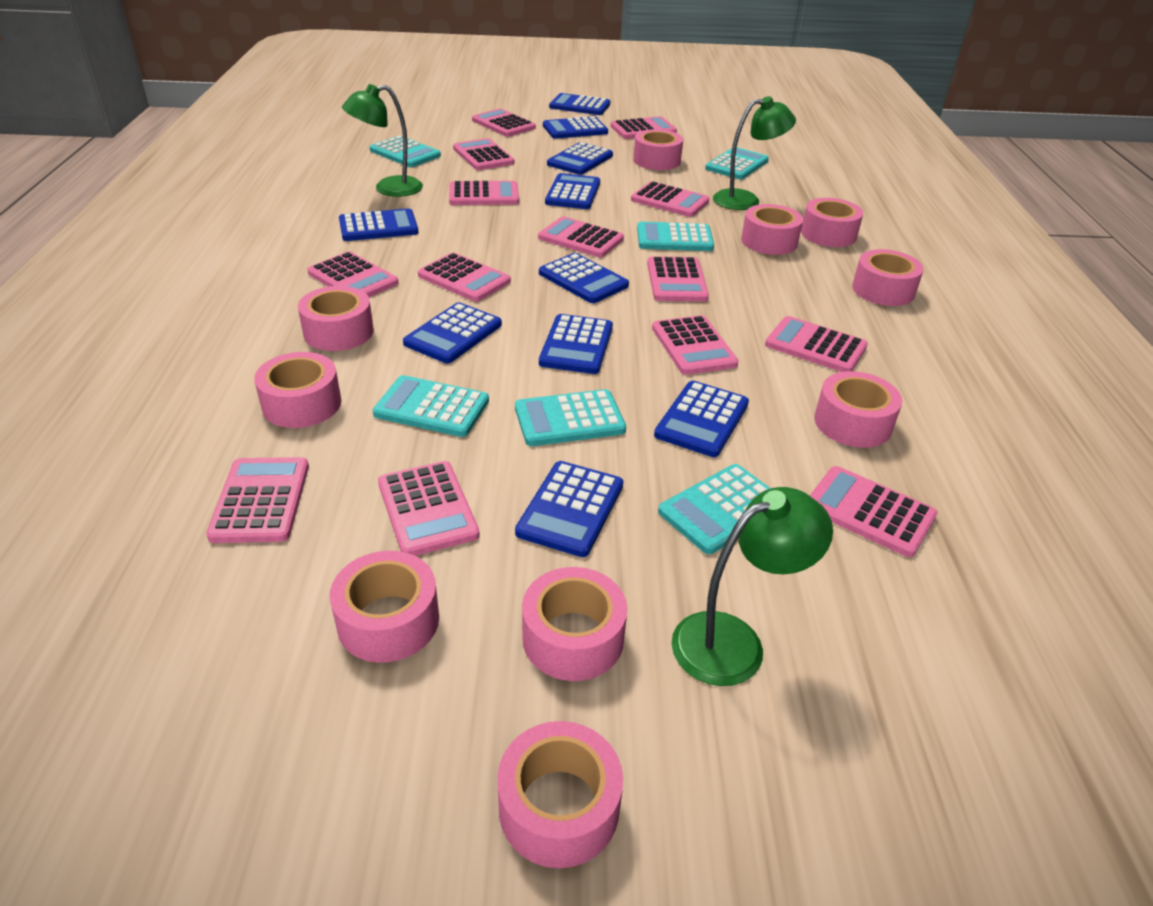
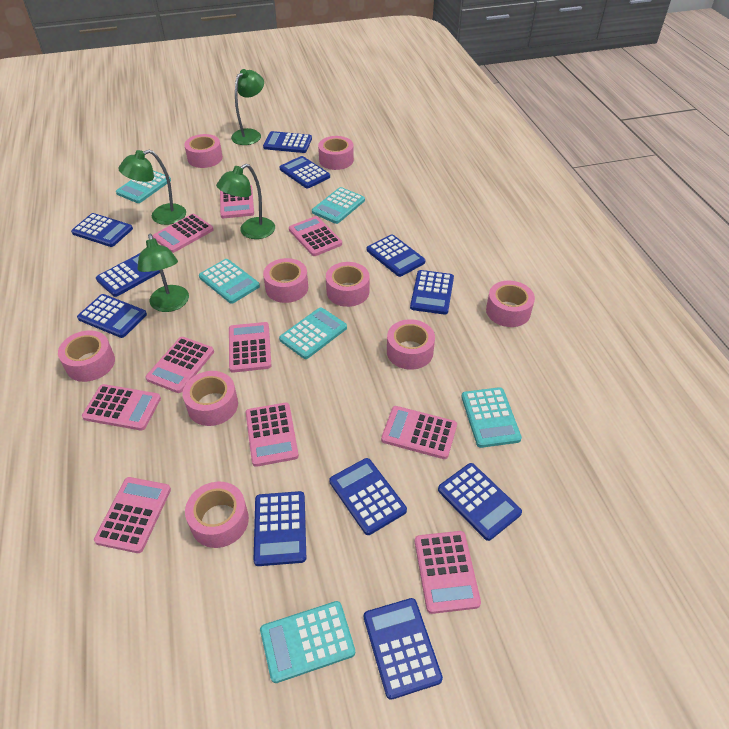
blue calculator: 10 -> 11
green lamp: 3 -> 4
pink calculator: 14 -> 10
pink tape: 10 -> 9

